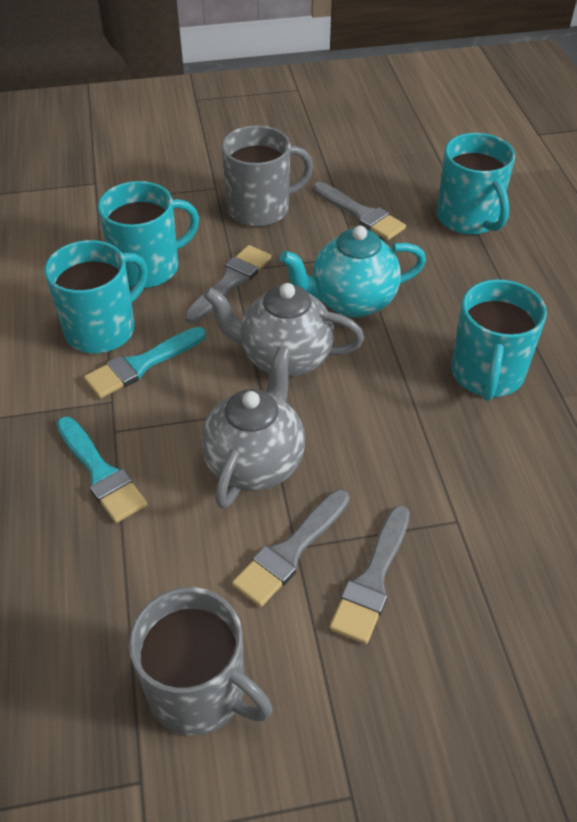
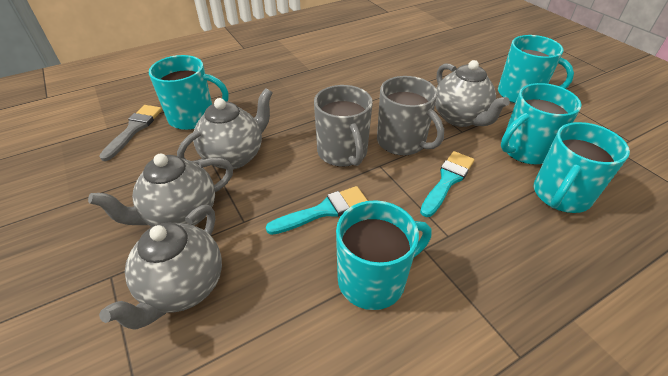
grey brush: 4 -> 1
grey teapot: 2 -> 4
turquoise mug: 4 -> 5
turquoise teapot: 1 -> 0

